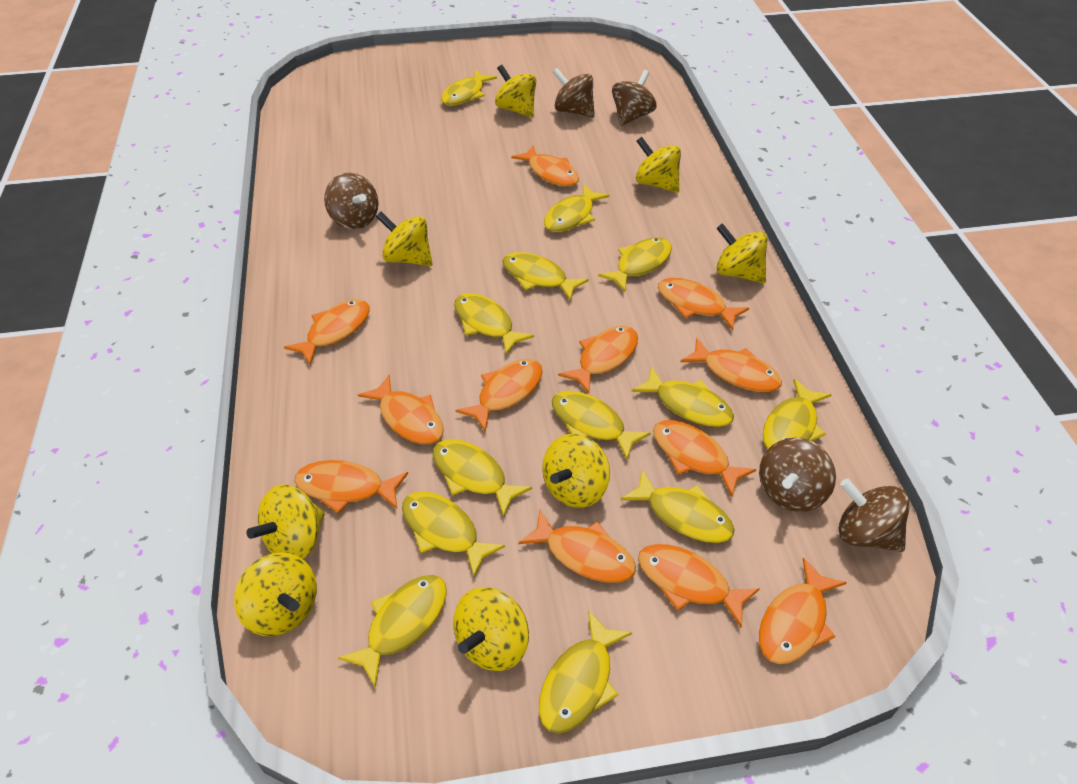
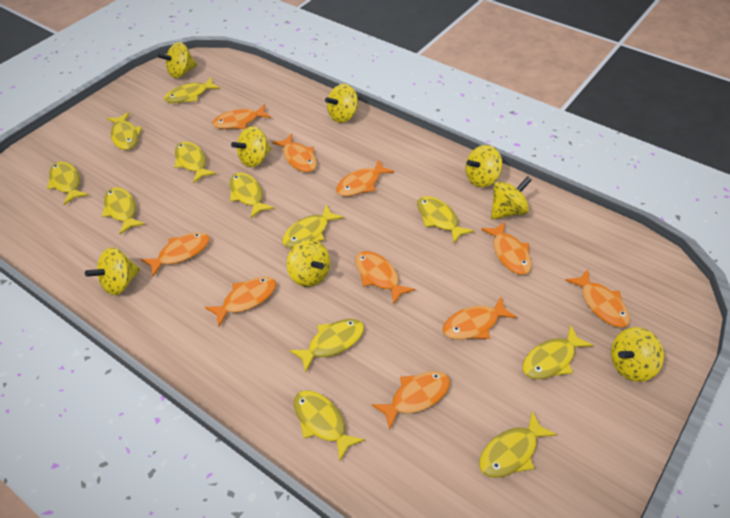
brown spinning top: 5 -> 0
orange fish: 12 -> 10
yellow fish: 13 -> 12

